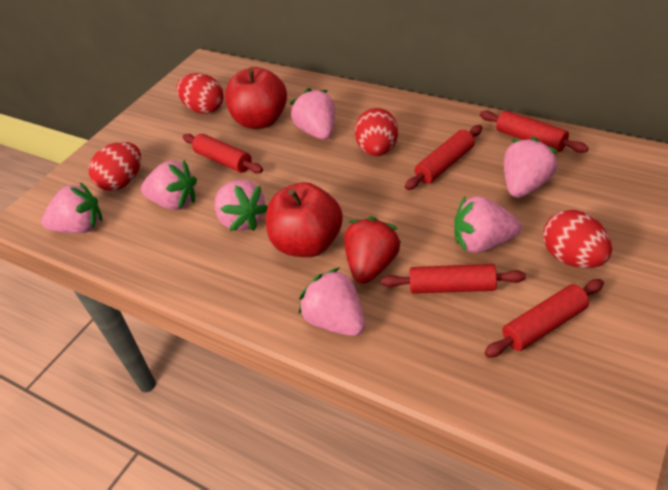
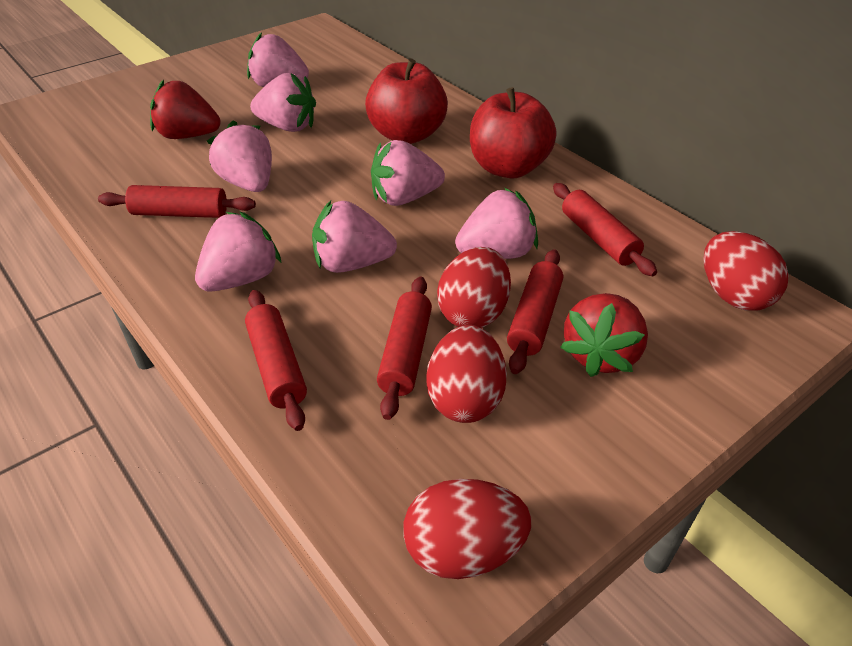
red strawberry: 1 -> 2

